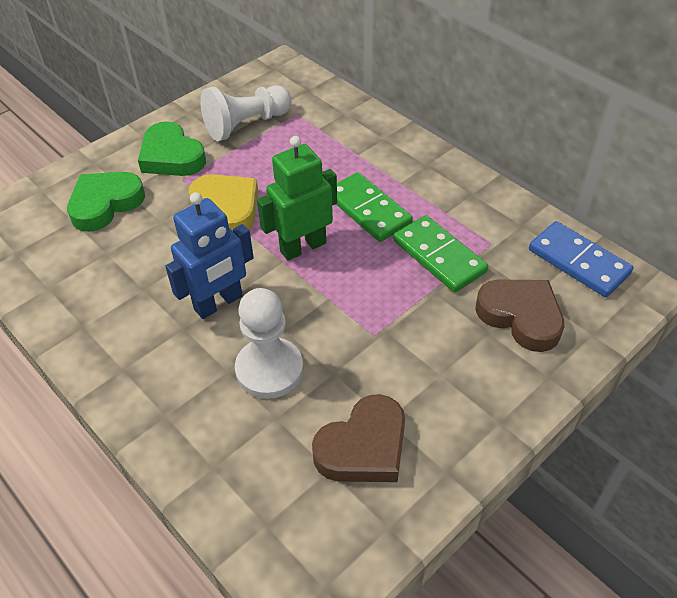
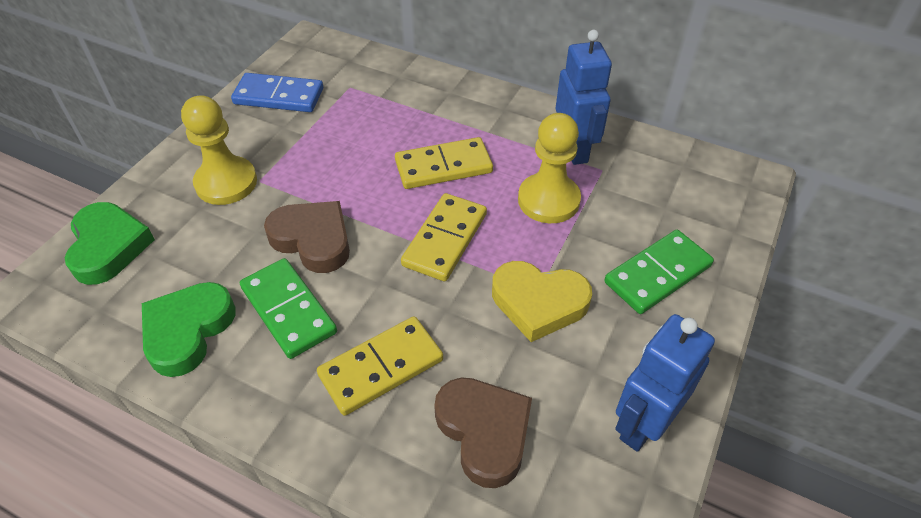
blue robot: 1 -> 2
green robot: 1 -> 0
white pawn: 2 -> 0
yellow domino: 0 -> 3
yellow pawn: 0 -> 2

